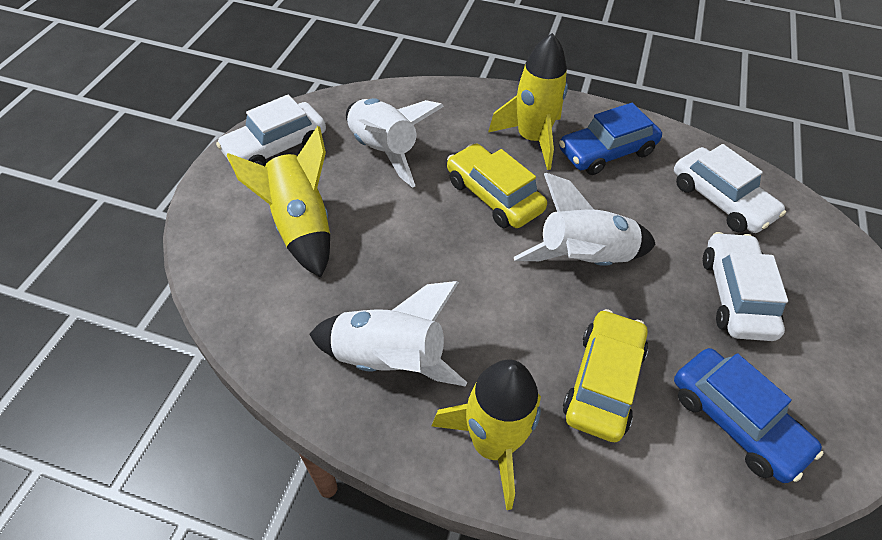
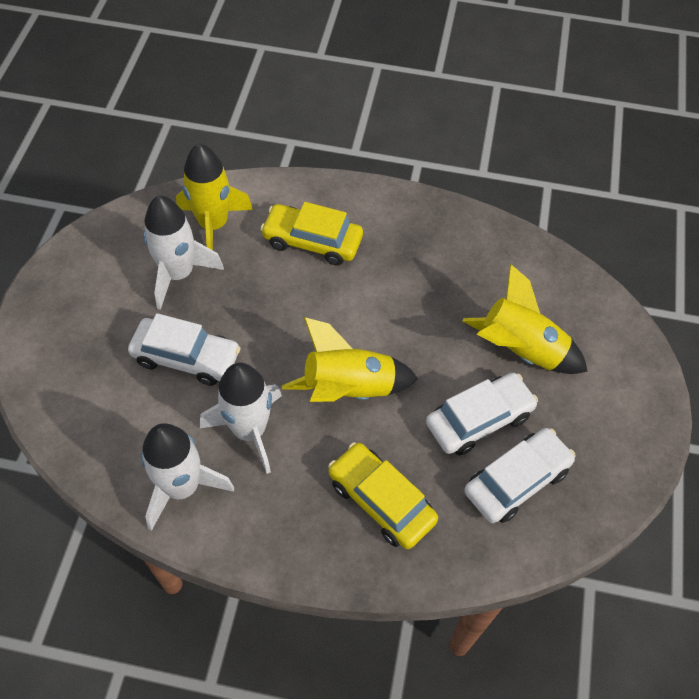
blue car: 2 -> 0

